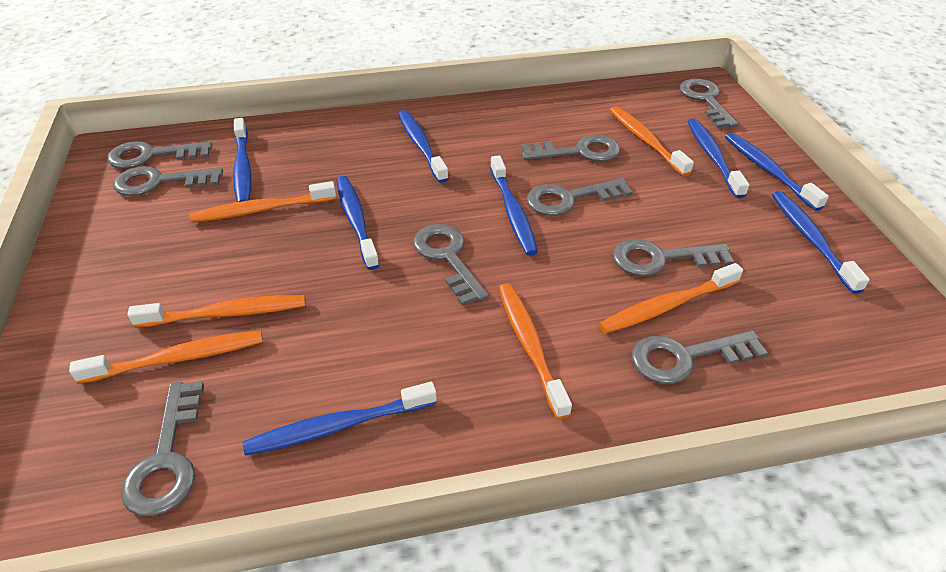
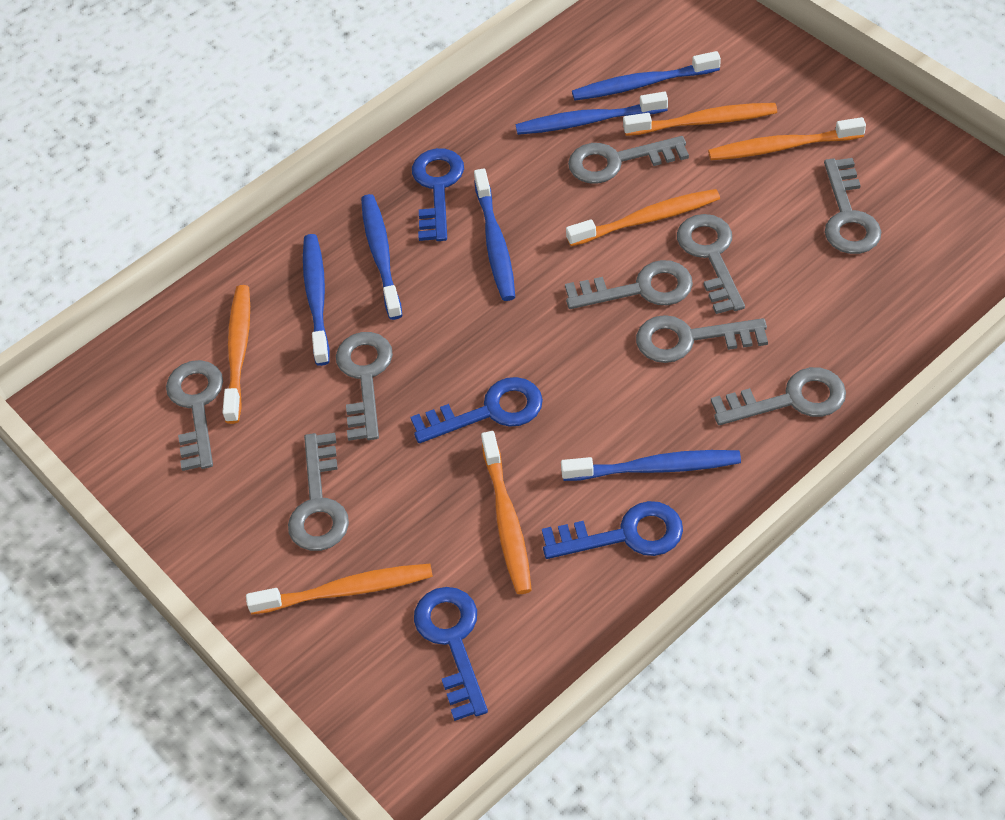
blue key: 0 -> 4
blue toothbrush: 8 -> 6

